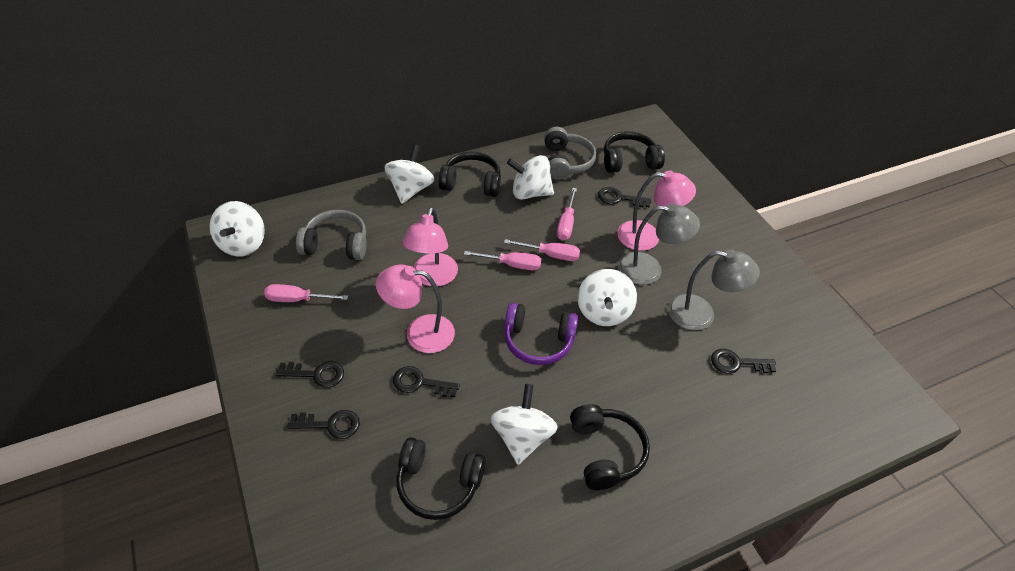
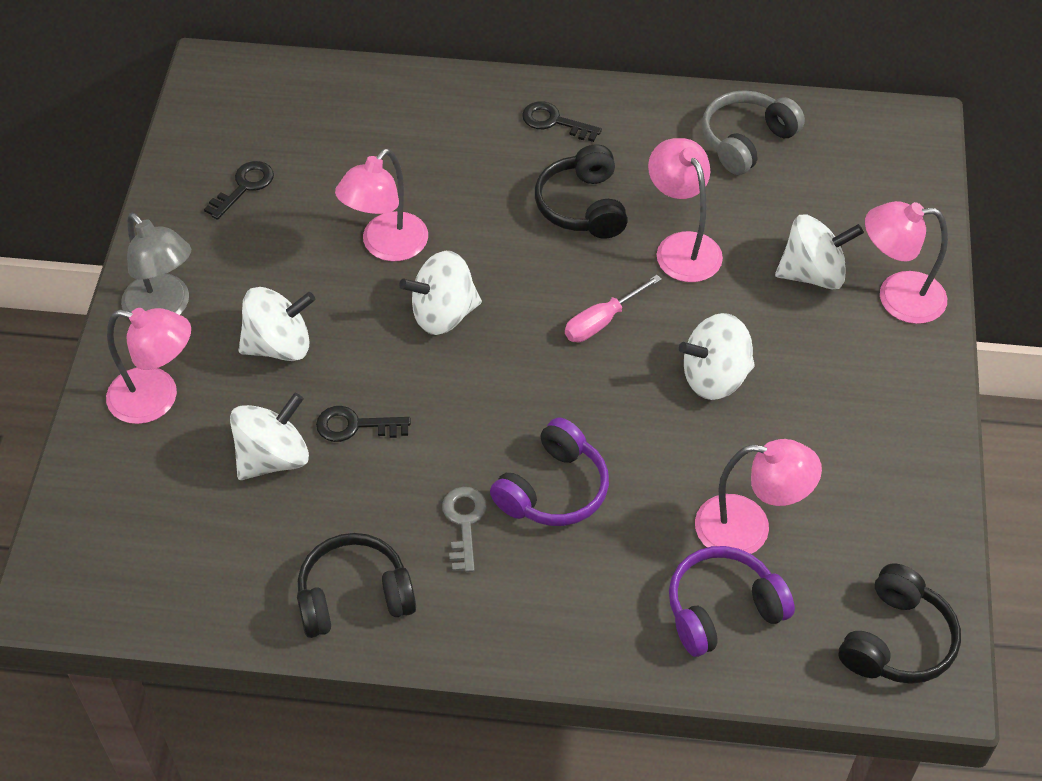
black headphones: 4 -> 3
black key: 5 -> 3
grey headphones: 2 -> 1
grey key: 0 -> 1
grey lamp: 2 -> 1
pink lamp: 3 -> 5
pink screwdriver: 4 -> 1
purple headphones: 1 -> 2

